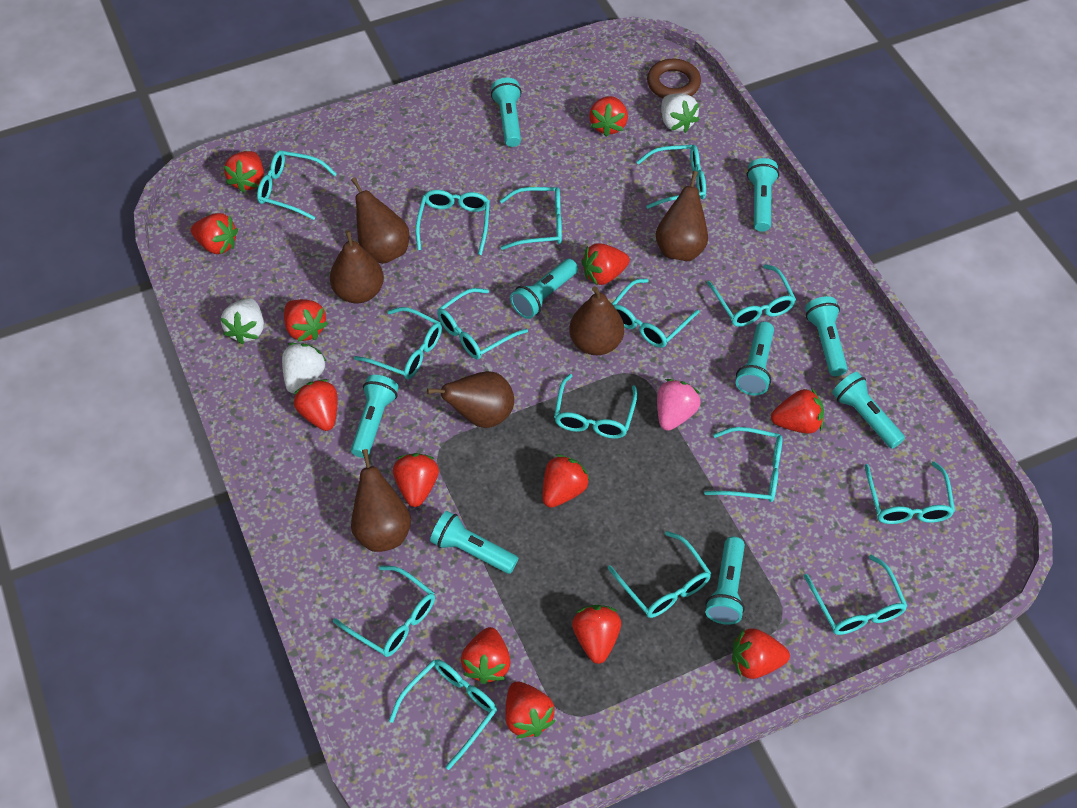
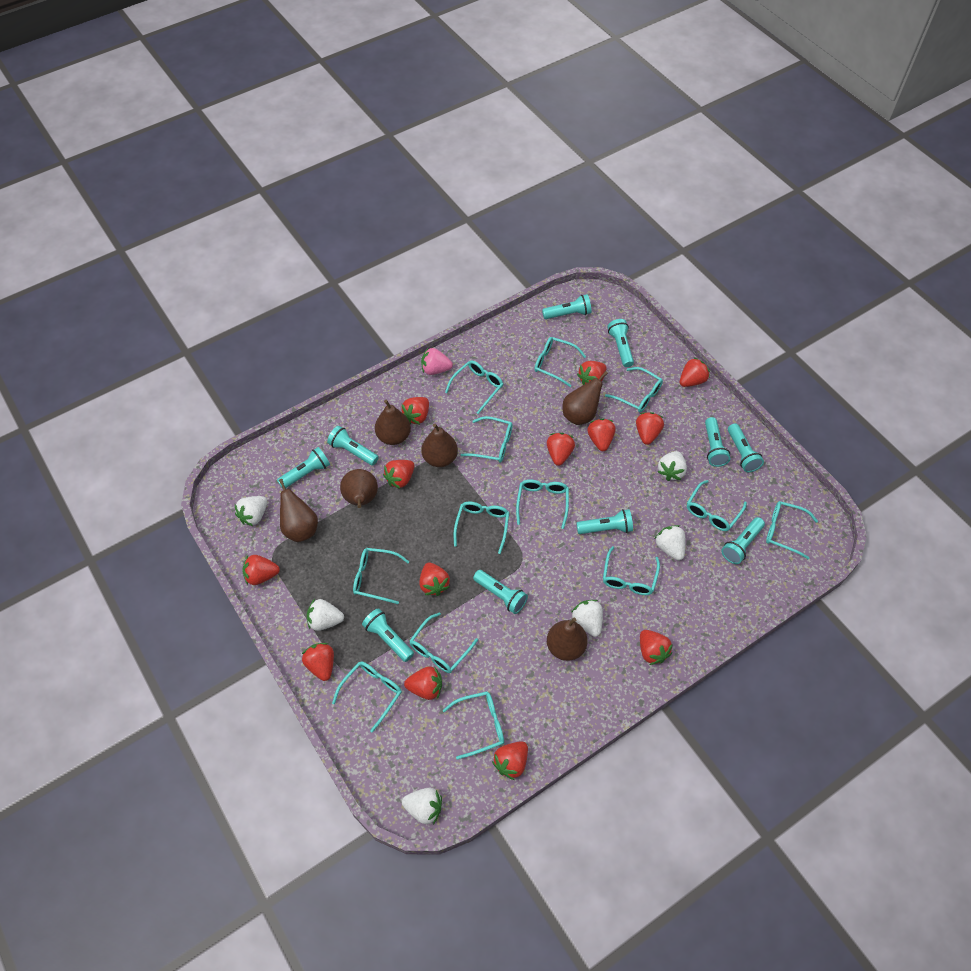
brown ring: 1 -> 0
turquoise flashlight: 9 -> 10
turquoise glasses: 15 -> 13
white strawberry: 3 -> 6

